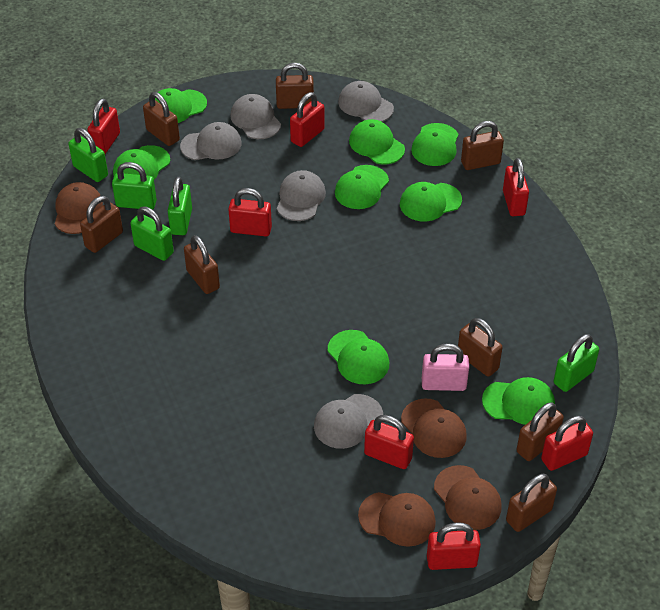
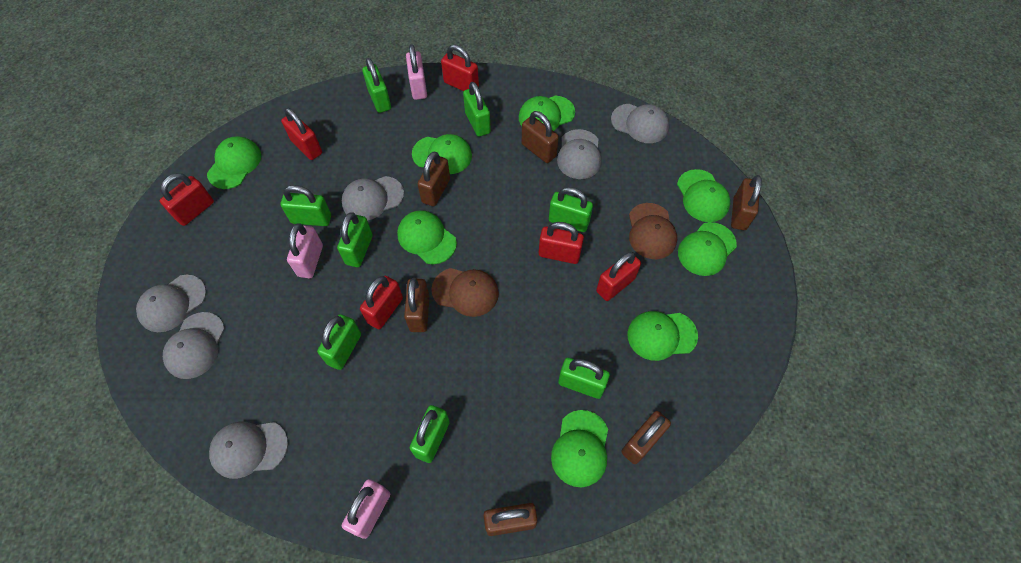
brown cap: 4 -> 2
brown padlock: 8 -> 6
green padlock: 5 -> 8
grey cap: 5 -> 6
pink padlock: 1 -> 3
red padlock: 7 -> 6

